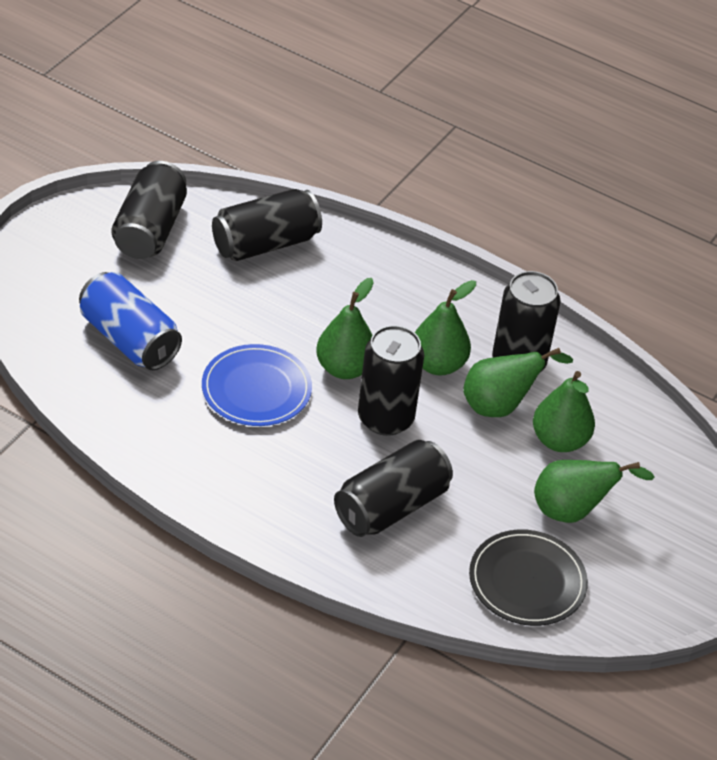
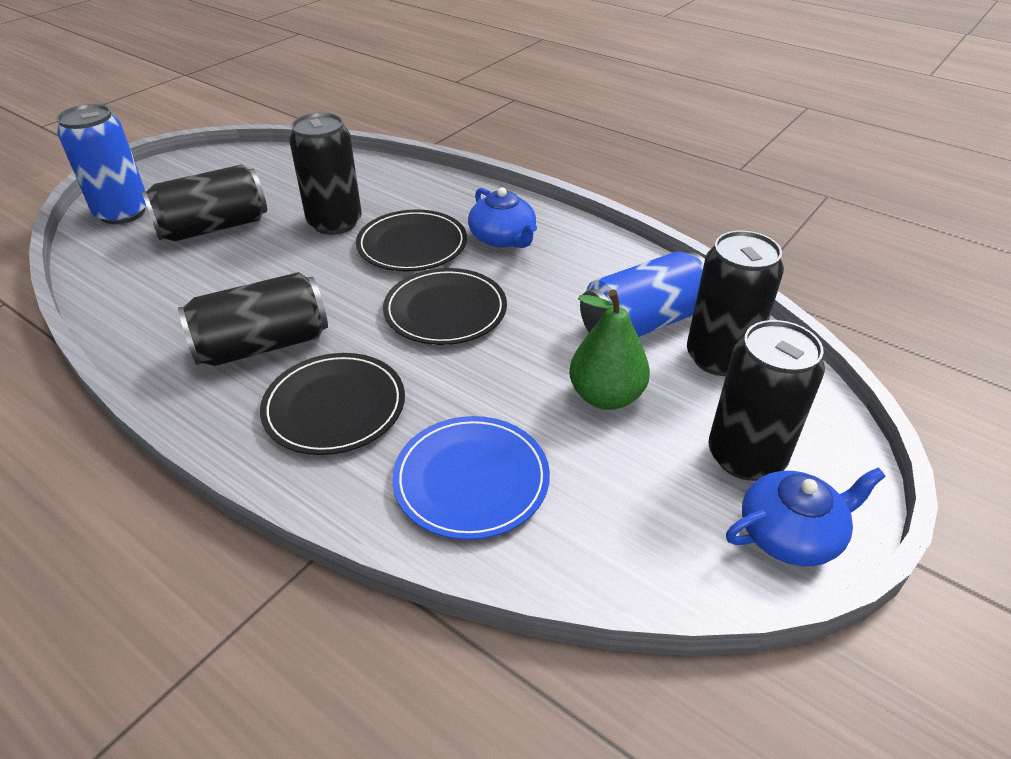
black plate: 1 -> 3
blue can: 1 -> 2
blue teapot: 0 -> 2
green pear: 5 -> 1

